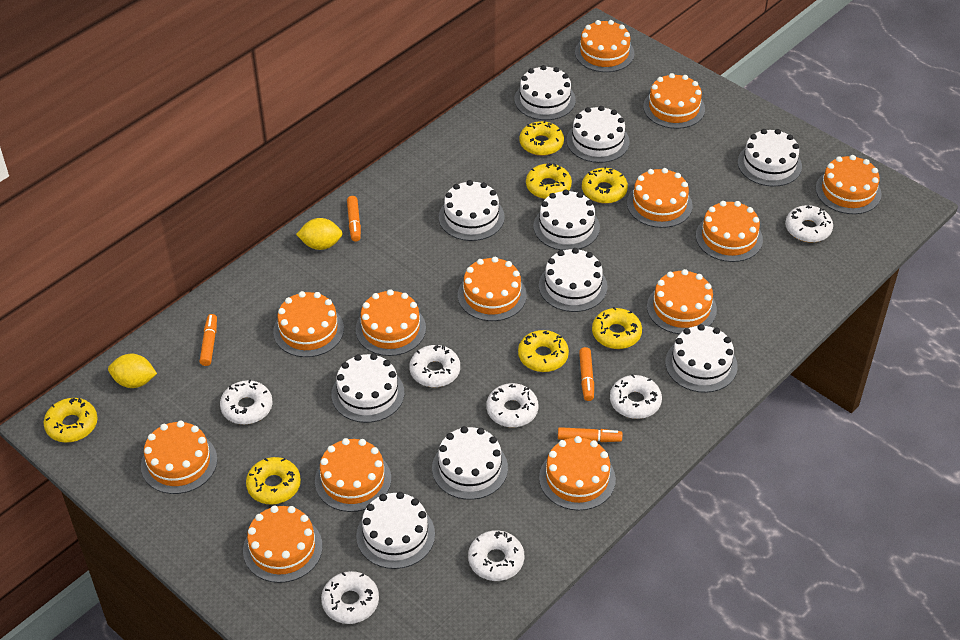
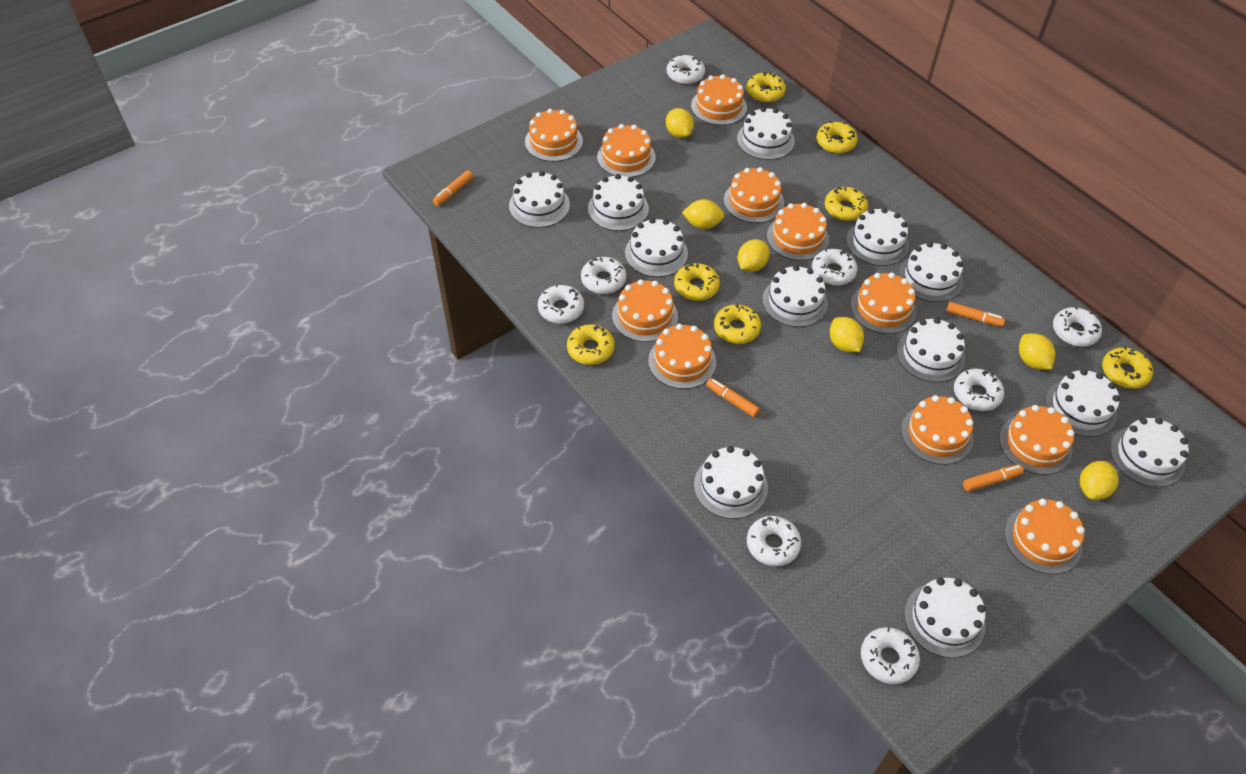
orange cake: 13 -> 11
white cake: 10 -> 12
white donut: 7 -> 8
yellow lemon: 2 -> 6

